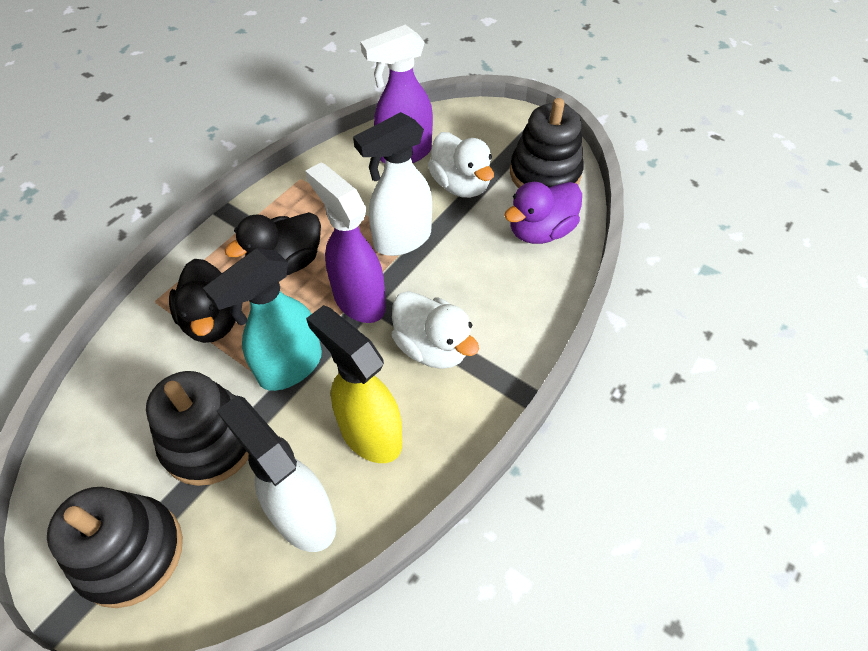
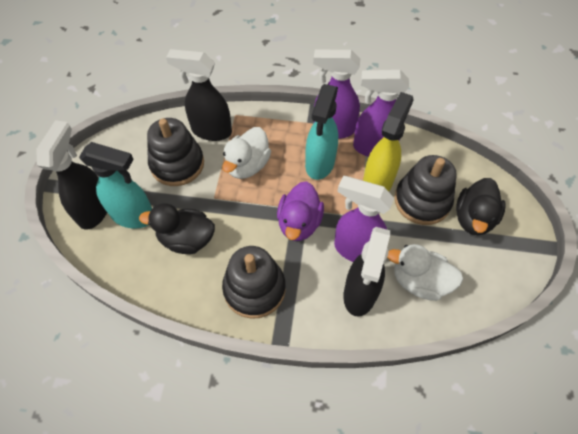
black spray bottle: 0 -> 3
purple spray bottle: 2 -> 3
turquoise spray bottle: 1 -> 2
white spray bottle: 2 -> 0

